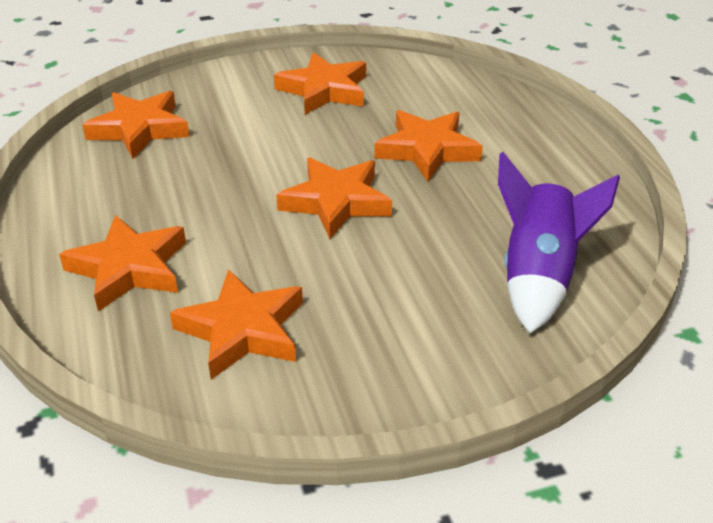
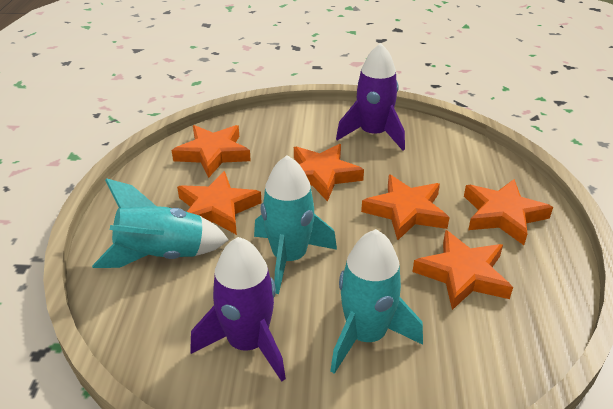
purple rocket: 1 -> 2
turquoise rocket: 0 -> 3

